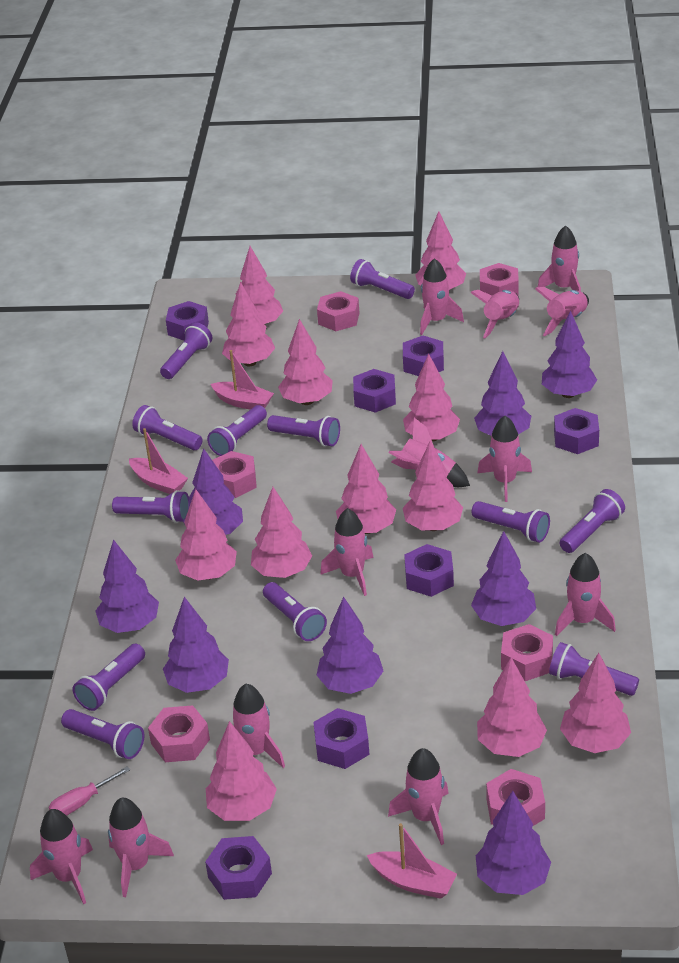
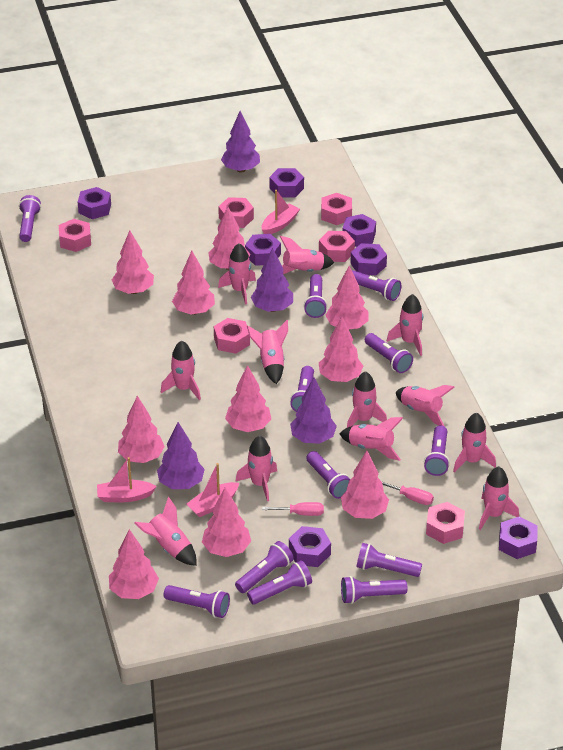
pink screwdriver: 1 -> 2
pink tree: 12 -> 10
purple tree: 8 -> 4

